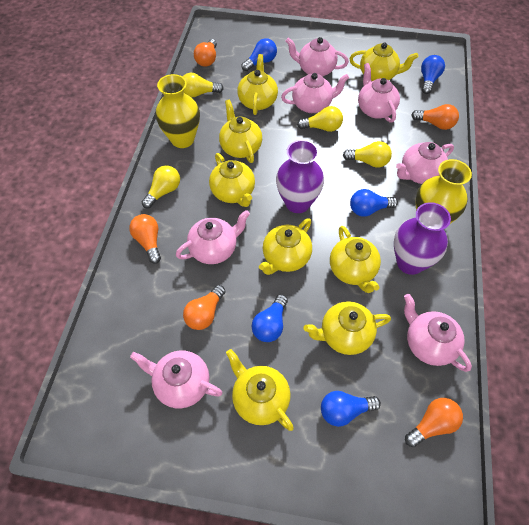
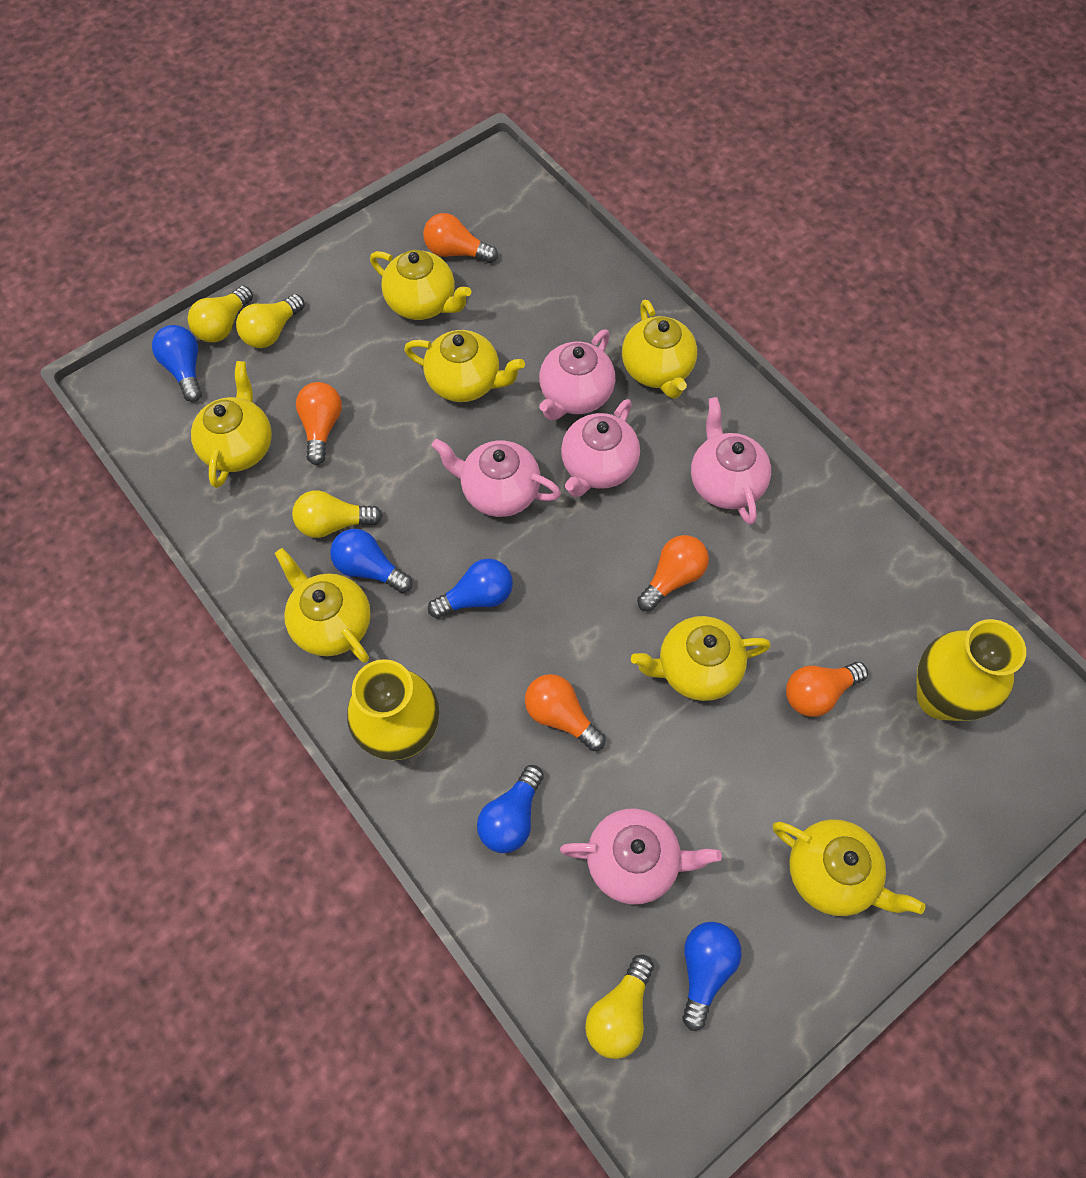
pink teapot: 7 -> 5
purple vase: 2 -> 0
yellow teapot: 8 -> 7

